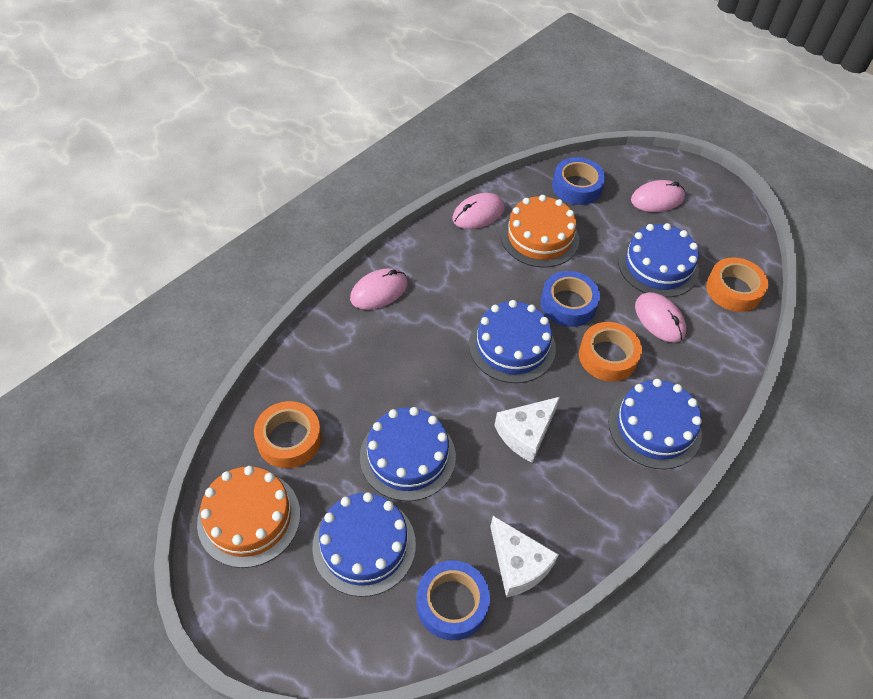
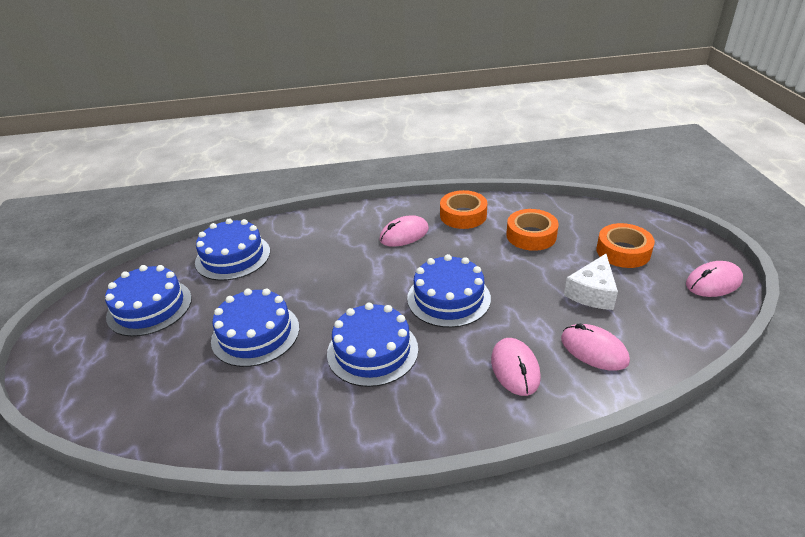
blue tape: 3 -> 0
orange cake: 2 -> 0
white cheese: 2 -> 1

